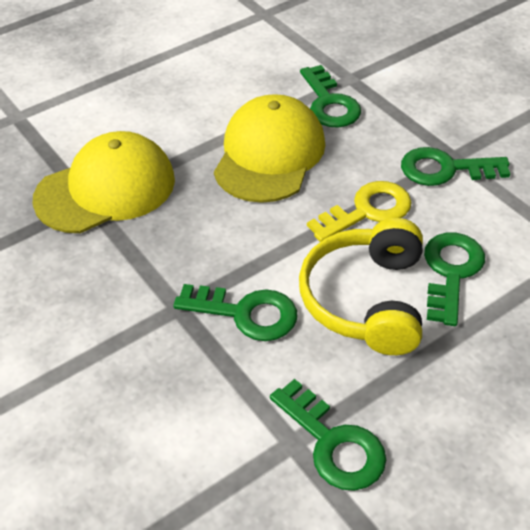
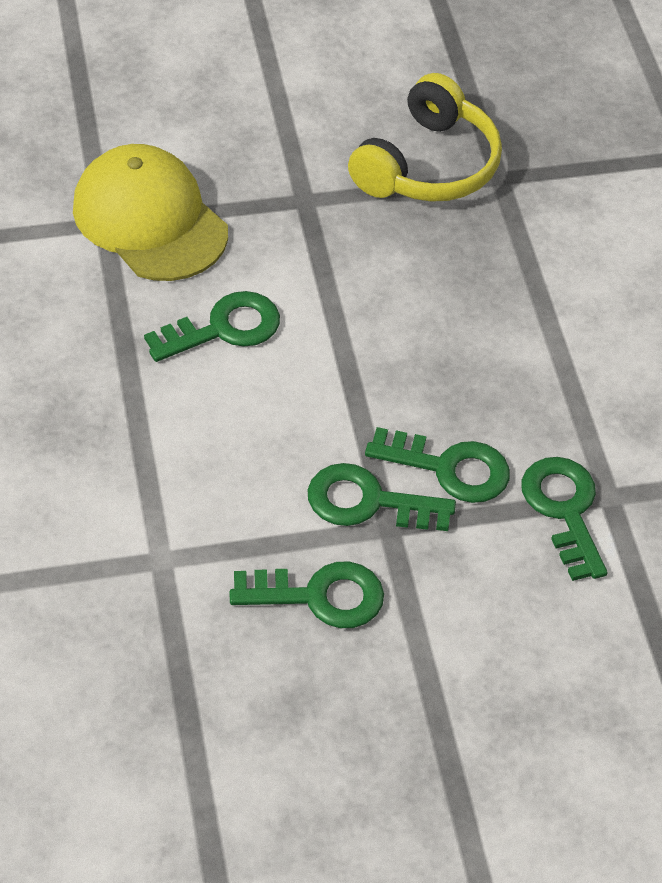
yellow cap: 2 -> 1
yellow key: 1 -> 0

